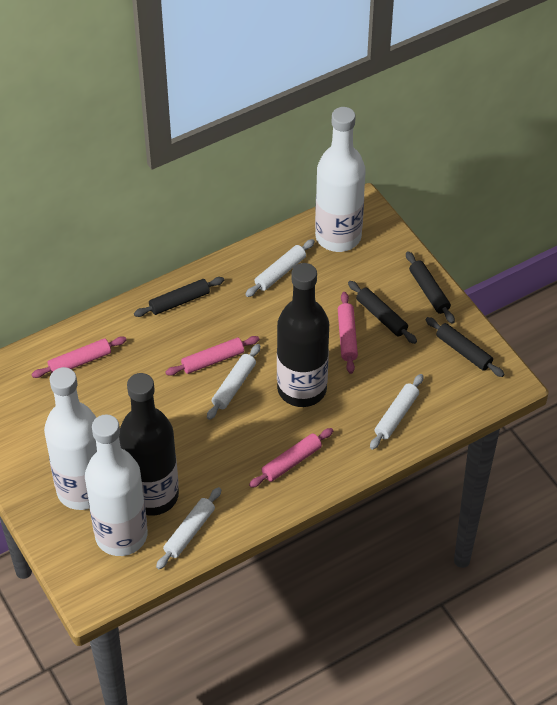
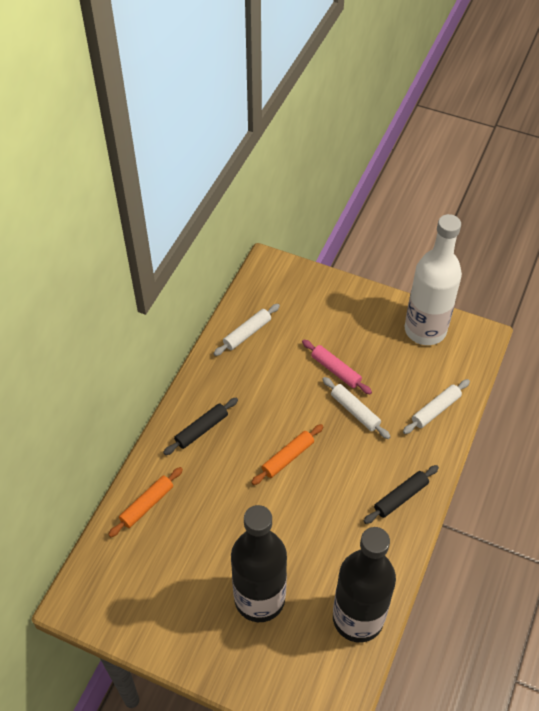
black rolling pin: 4 -> 2
orange rolling pin: 0 -> 2
pink rolling pin: 4 -> 1
white bottle: 3 -> 1
white rolling pin: 4 -> 3

